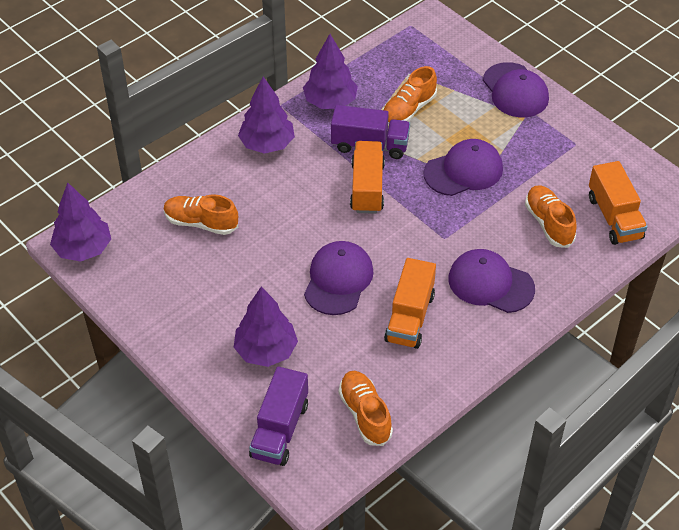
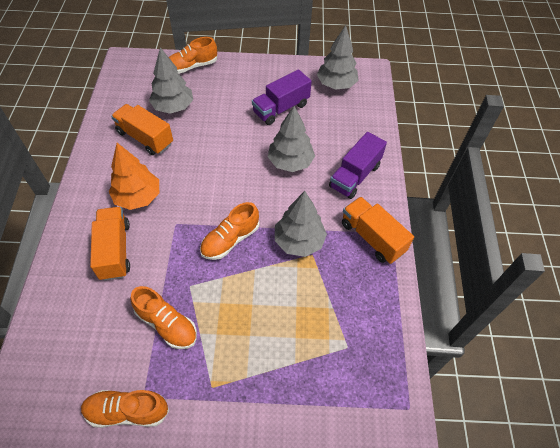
grey tree: 0 -> 4
orange tree: 0 -> 1
purple cap: 4 -> 0
purple tree: 4 -> 0

